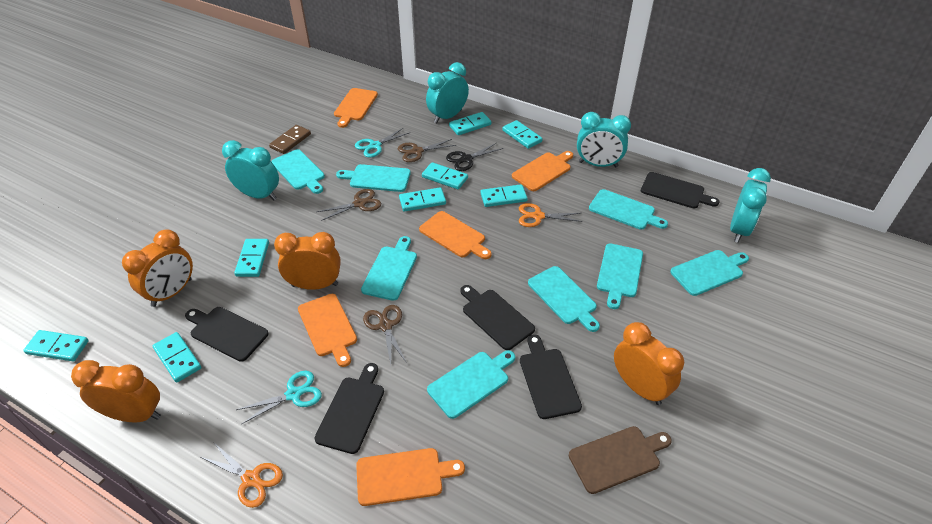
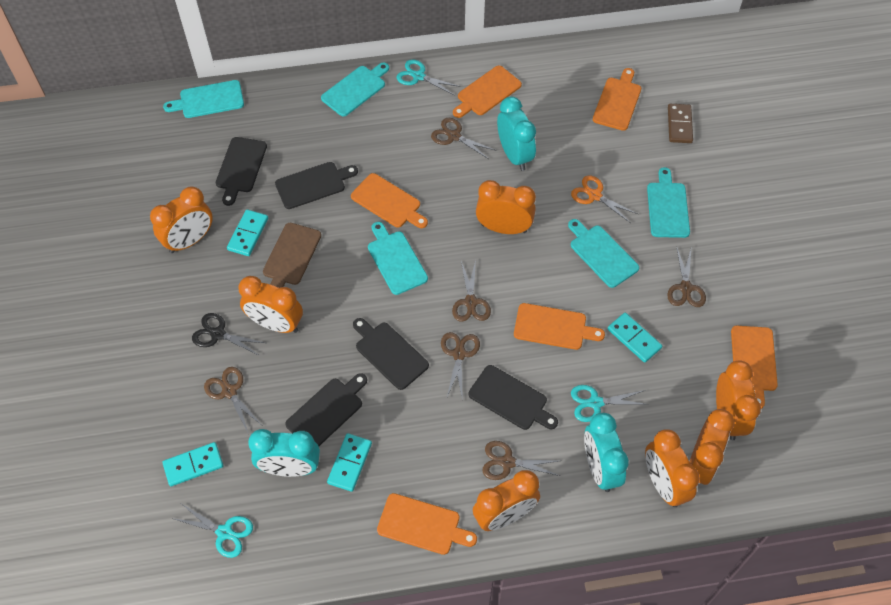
brown scissors: 3 -> 6
orange clock: 4 -> 7
orange cutting board: 5 -> 6
orange scissors: 2 -> 1
turquoise clock: 4 -> 3
turquoise cutting board: 8 -> 5
turquoise domino: 8 -> 4
turquoise scissors: 2 -> 3

